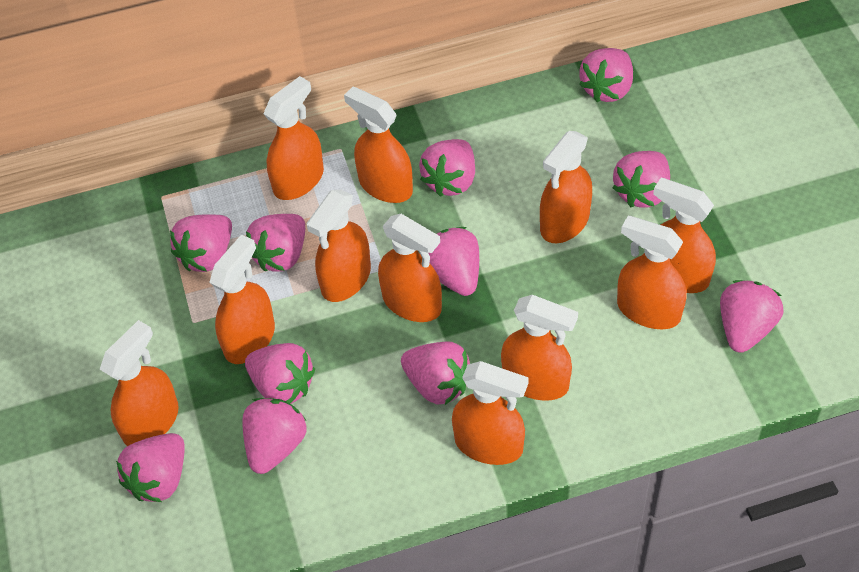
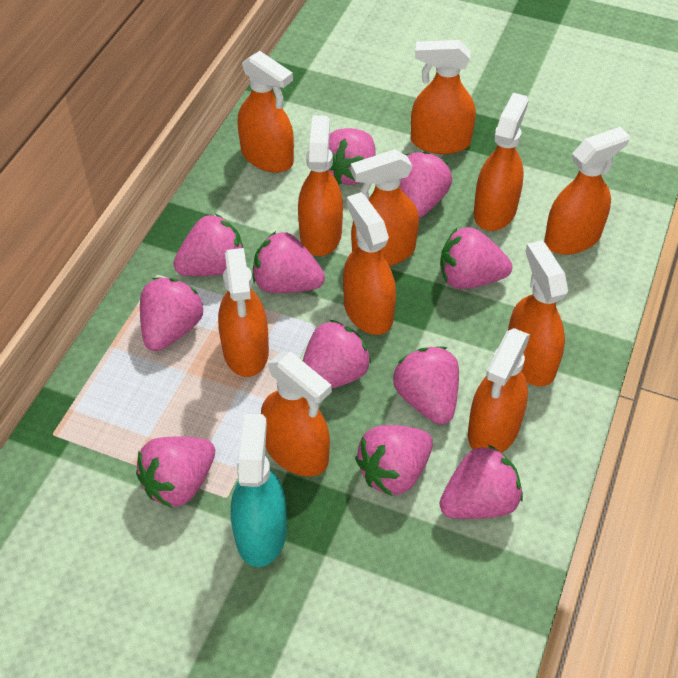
turquoise spray bottle: 0 -> 1

